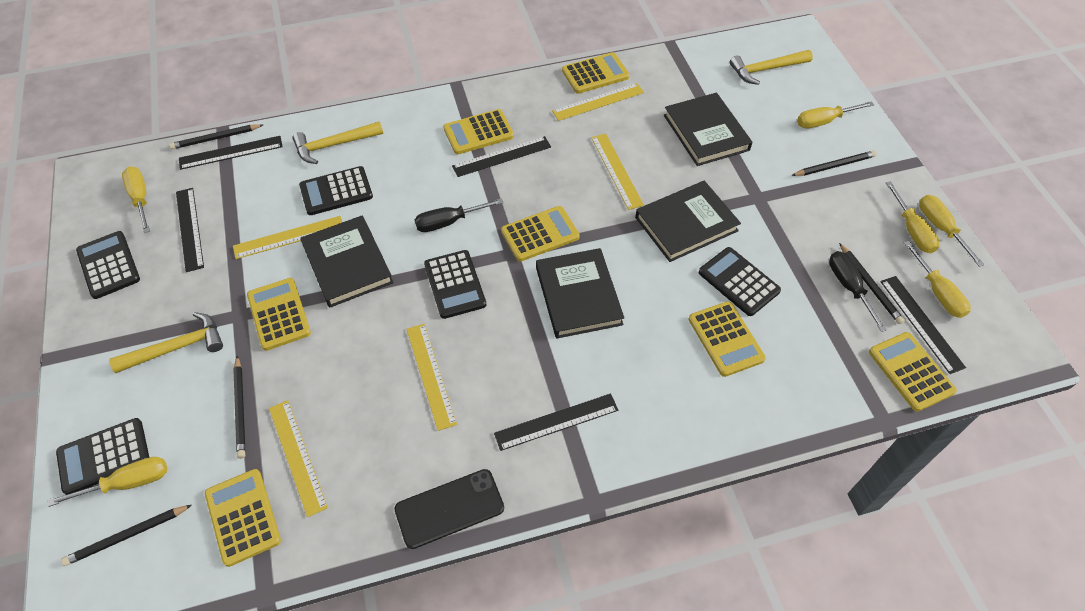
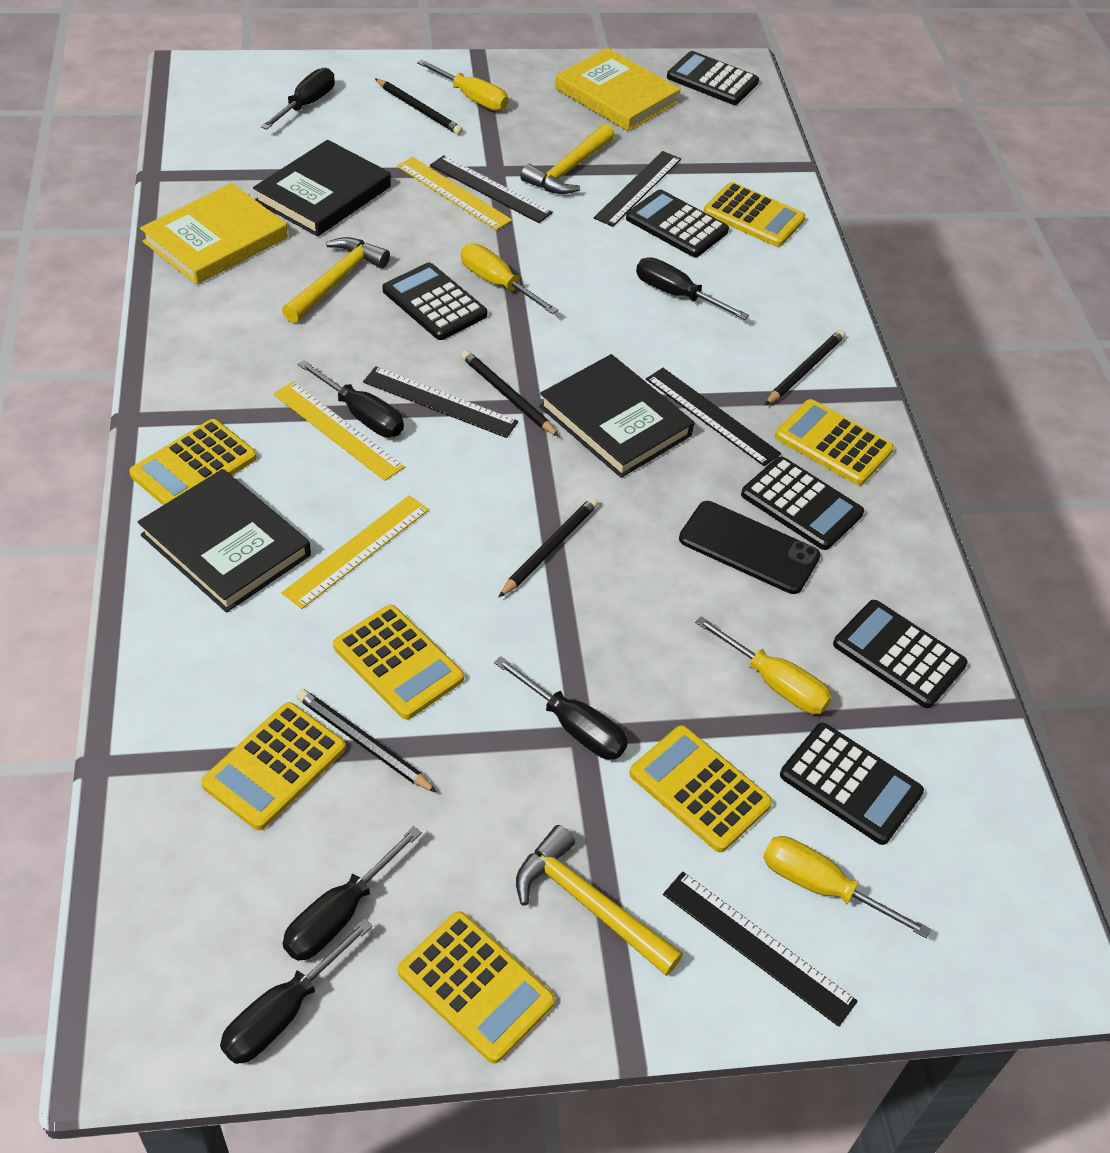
black book: 4 -> 3
black calculator: 5 -> 6
black screwdriver: 2 -> 6
yellow book: 0 -> 2
yellow ruler: 5 -> 3
yellow screwdriver: 6 -> 4

